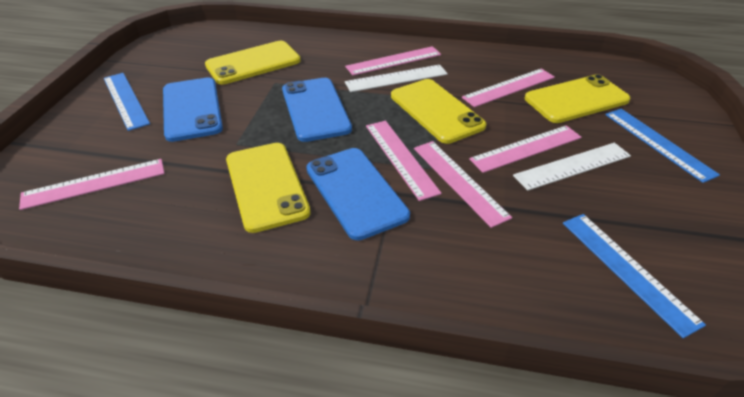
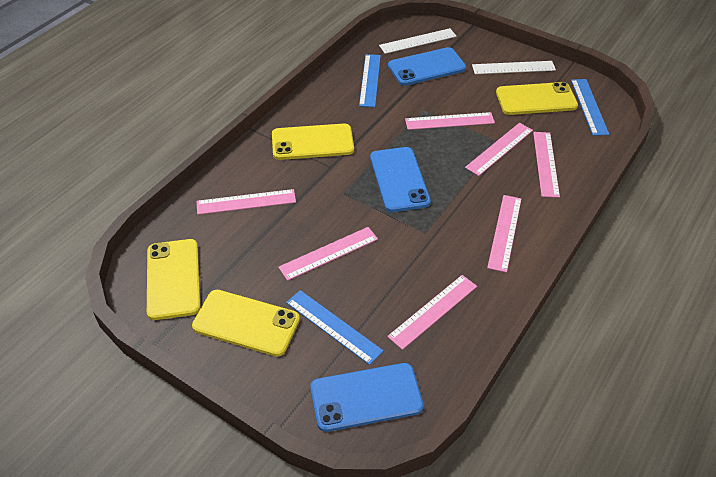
pink ruler: 6 -> 7

